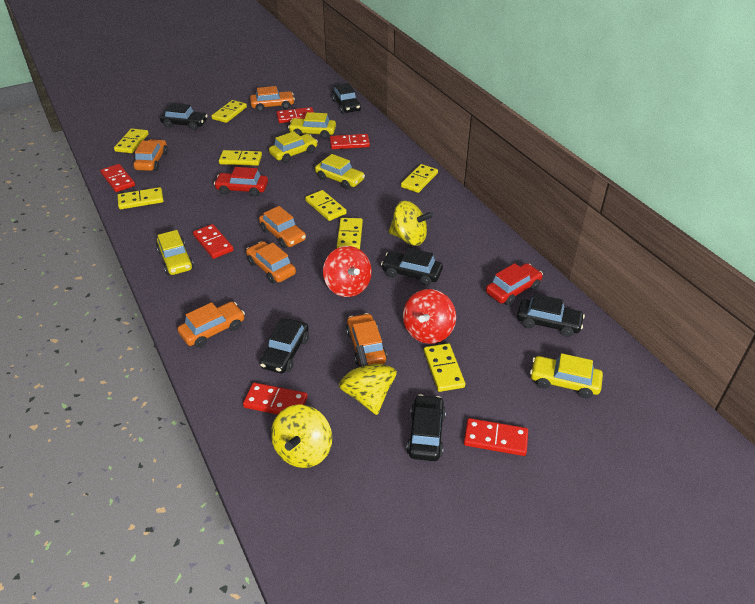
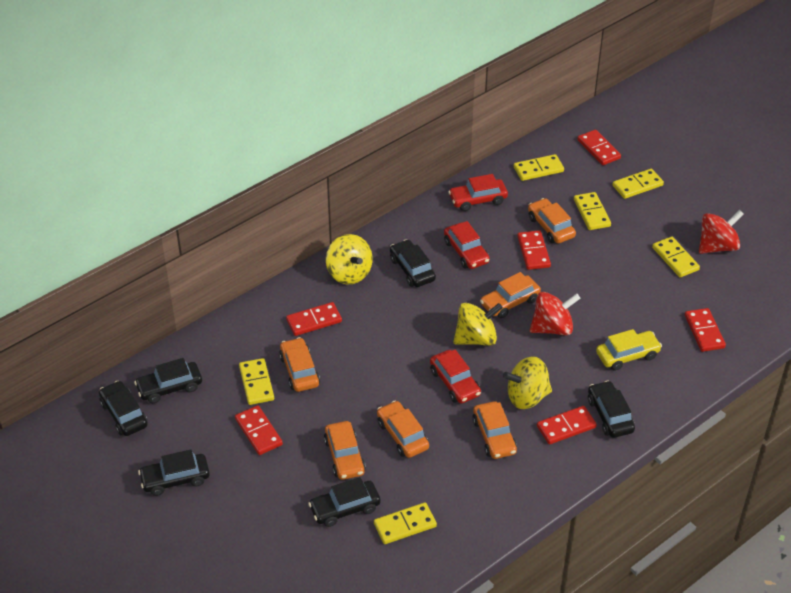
red car: 2 -> 3
yellow car: 5 -> 1
yellow domino: 8 -> 6

